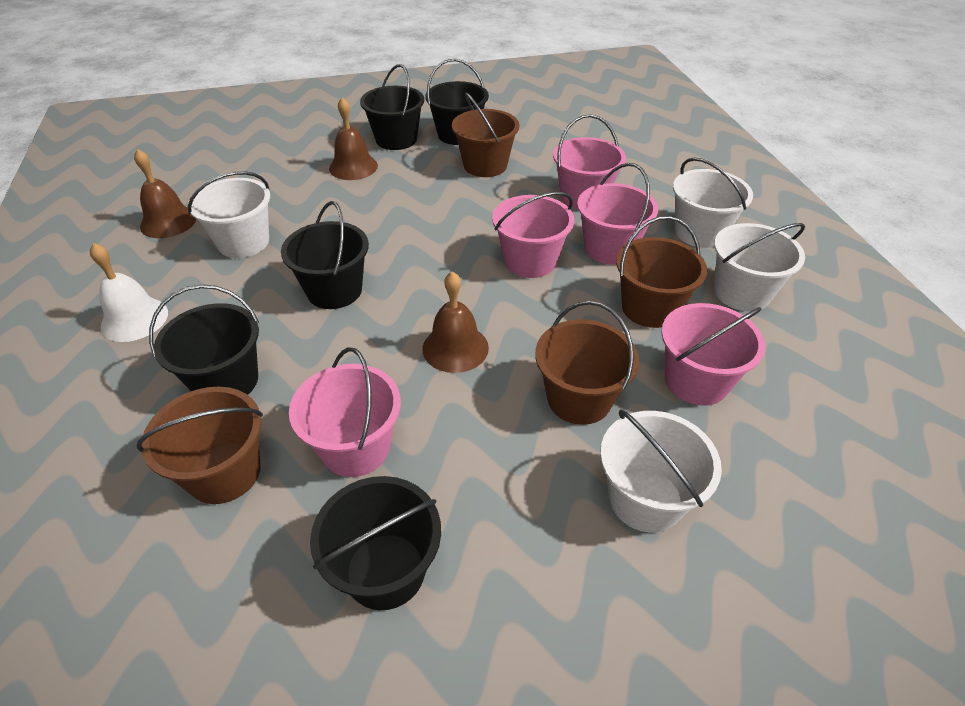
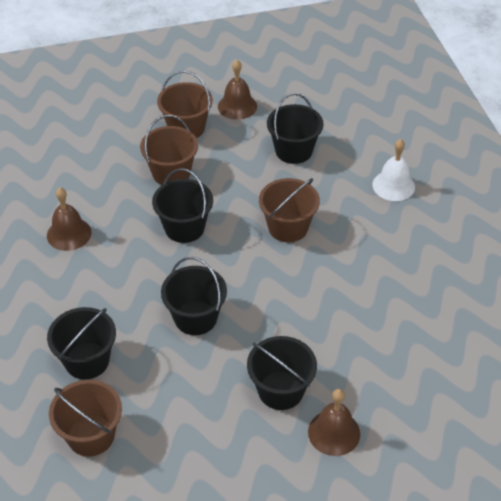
pink bucket: 5 -> 0
white bucket: 4 -> 0

